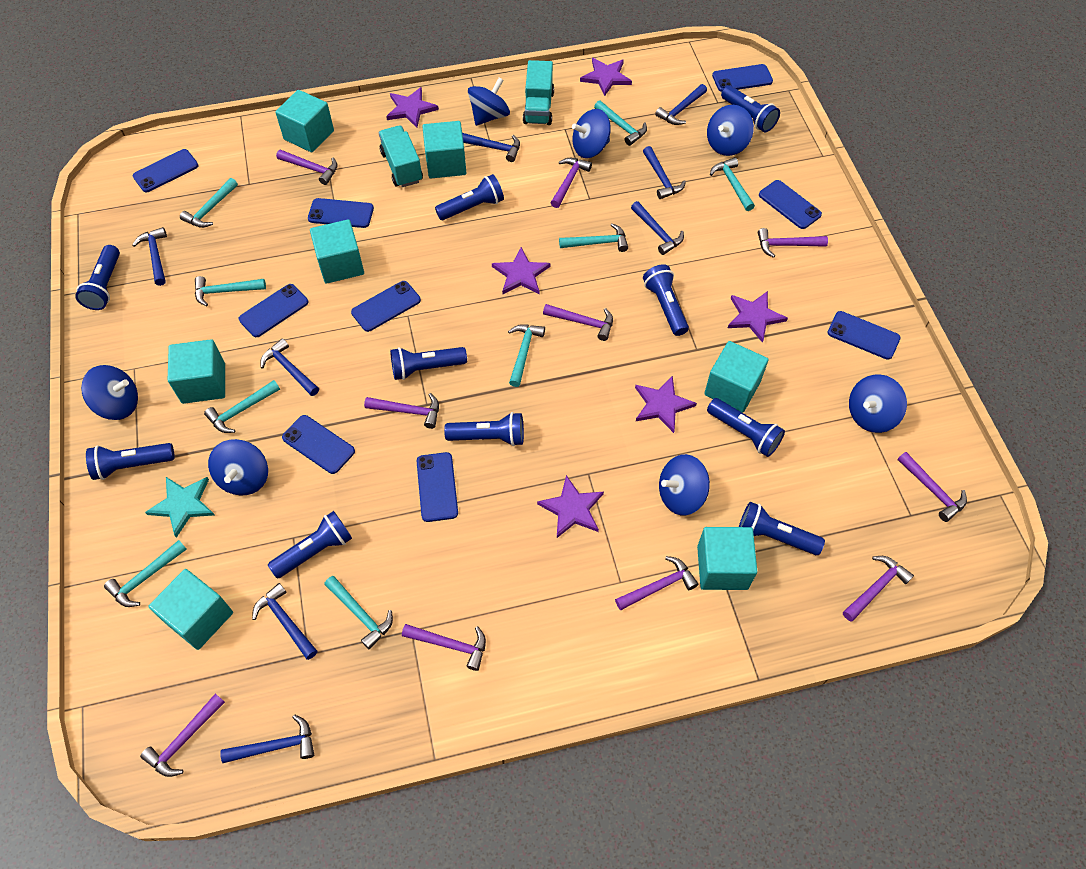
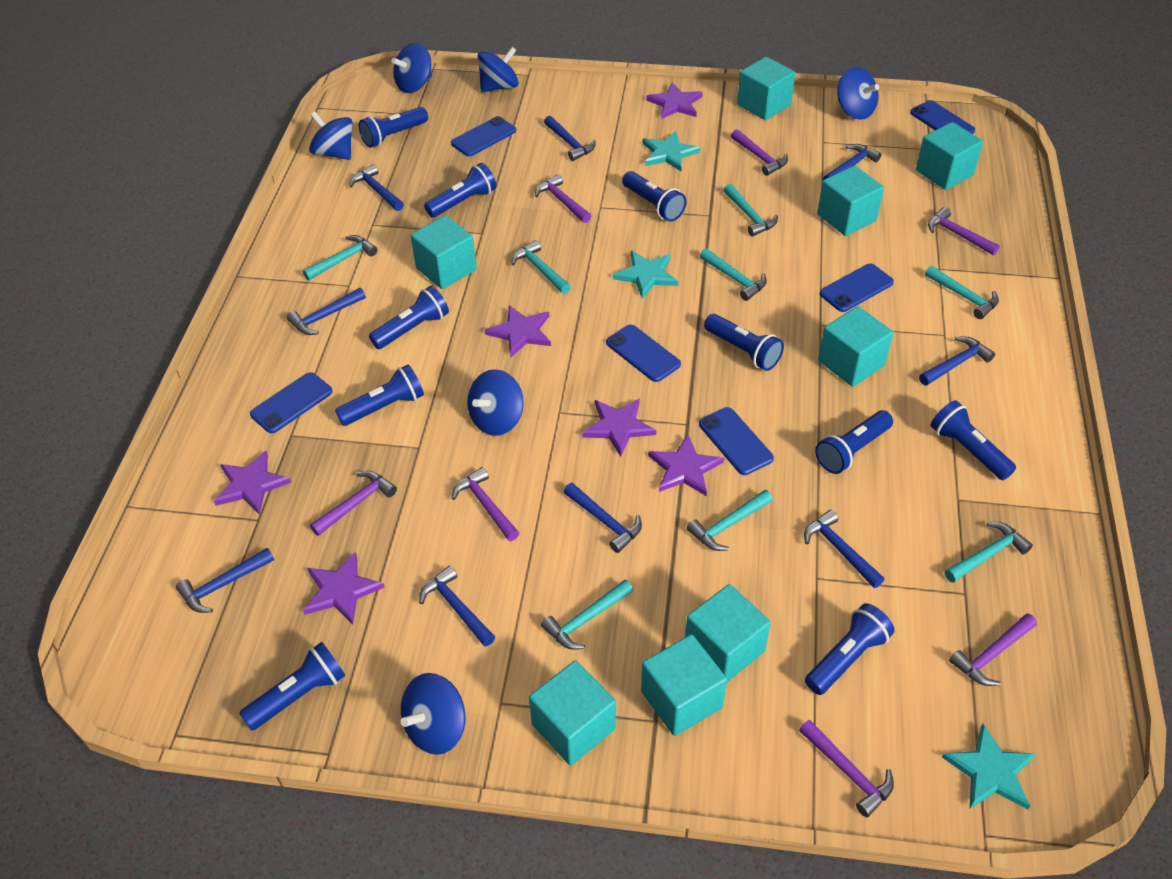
blue hammer: 8 -> 9
blue phone: 9 -> 6
blue spinning top: 7 -> 6
purple hammer: 10 -> 7
turquoise cube: 7 -> 8
turquoise hammer: 9 -> 8
turquoise star: 1 -> 3
turquoise truck: 2 -> 0

